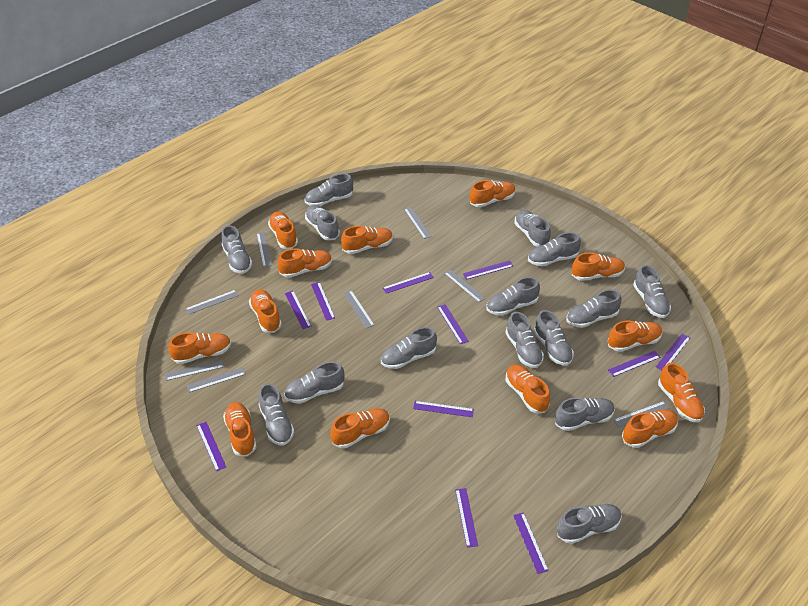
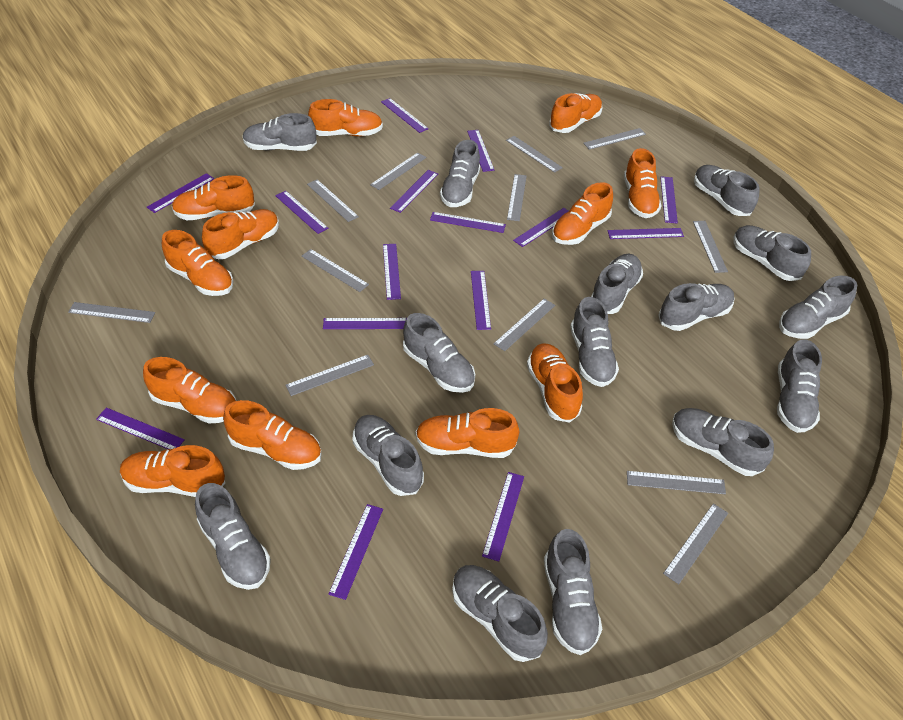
grey ruler: 8 -> 12
orange shoe: 13 -> 12
purple ruler: 11 -> 15

